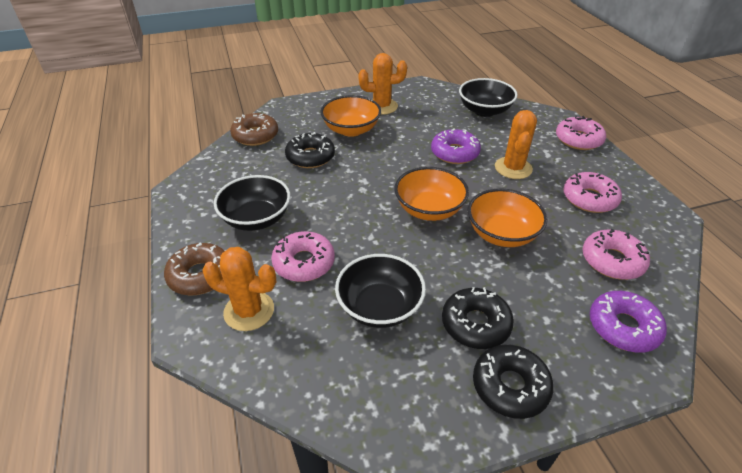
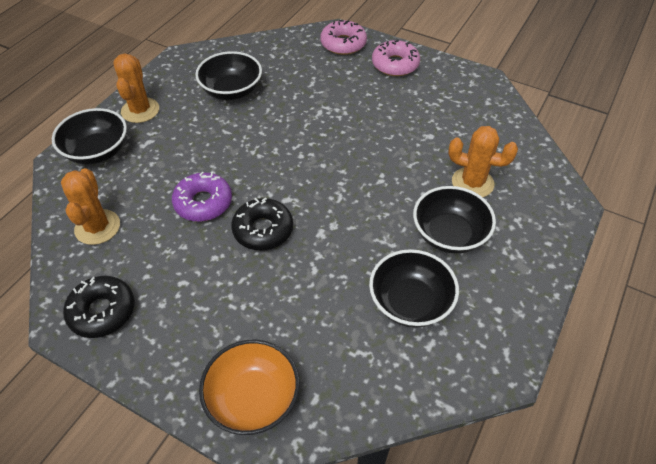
black bowl: 3 -> 4
black donut: 3 -> 2
brown donut: 2 -> 0
orange bowl: 3 -> 1
pink donut: 4 -> 2
purple donut: 2 -> 1

